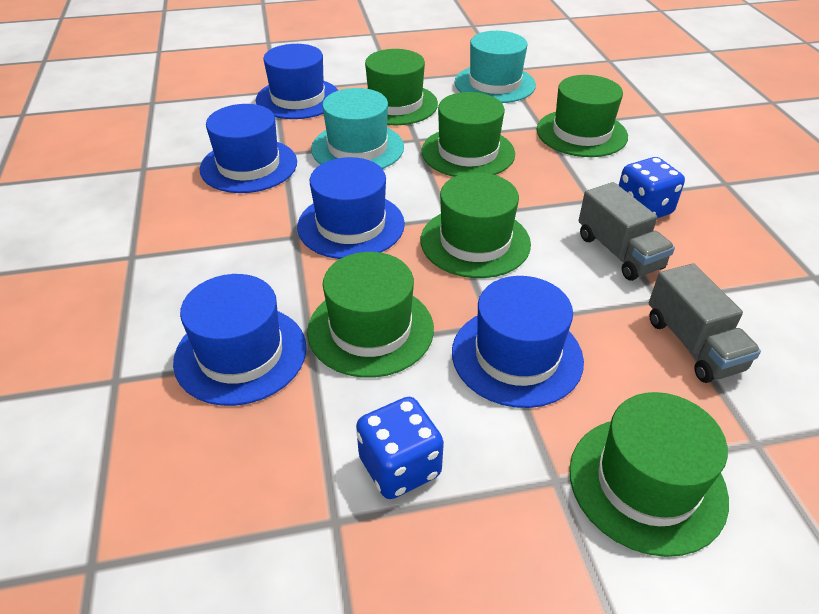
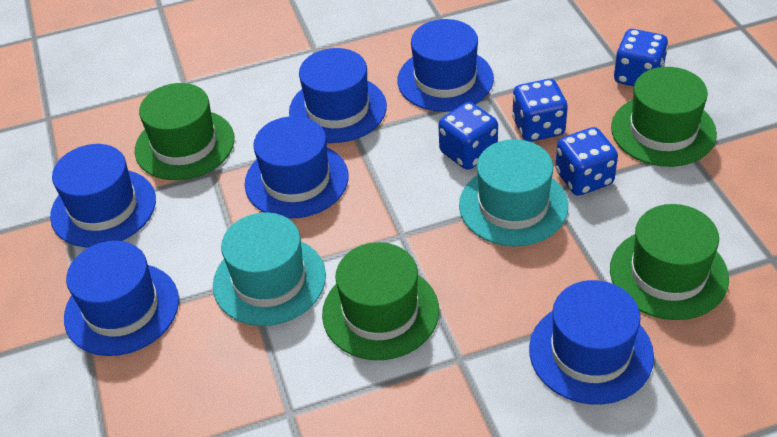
blue dice: 2 -> 4
blue hat: 5 -> 6
green hat: 6 -> 4
grey truck: 2 -> 0

